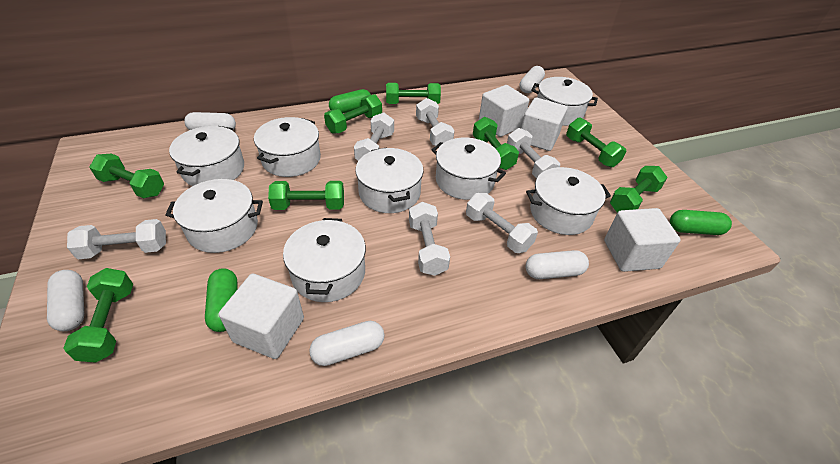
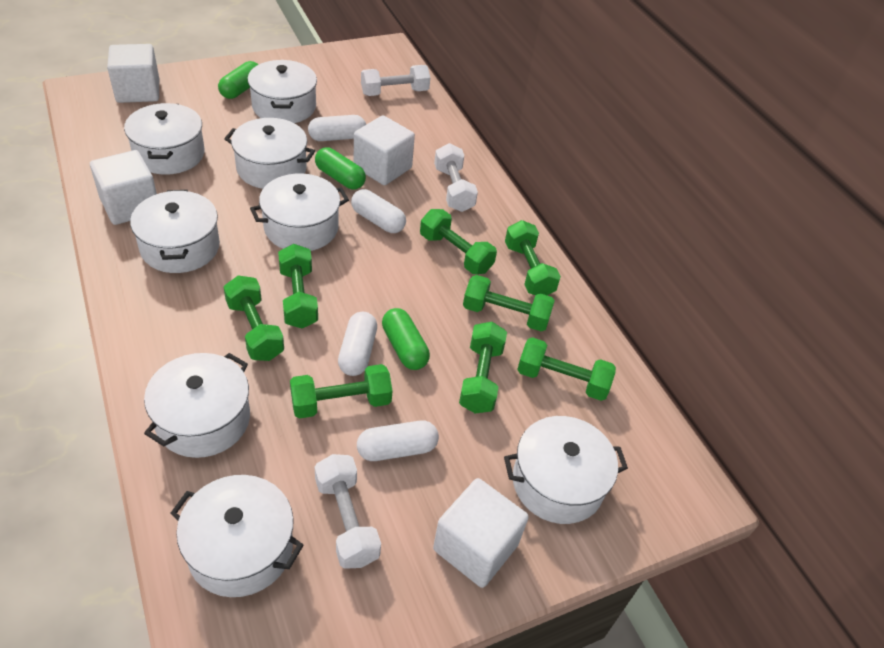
white capsule: 5 -> 4
white dumbbell: 6 -> 3

